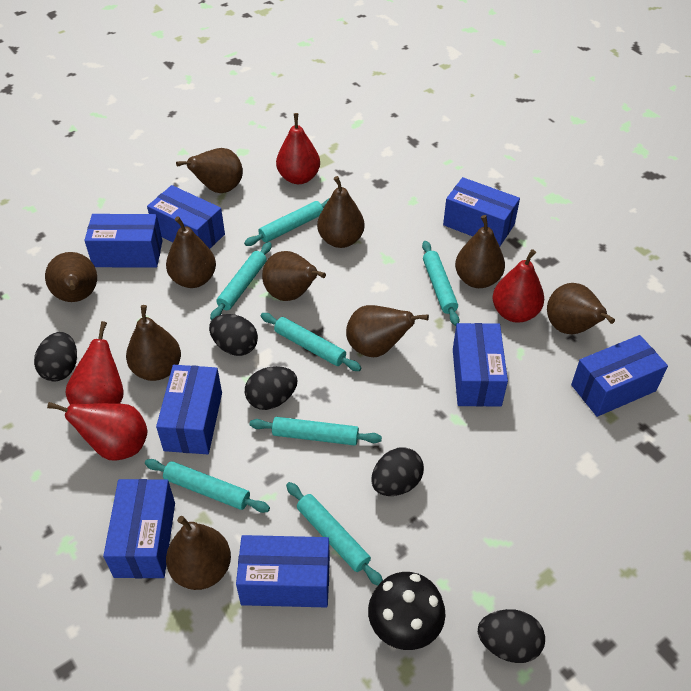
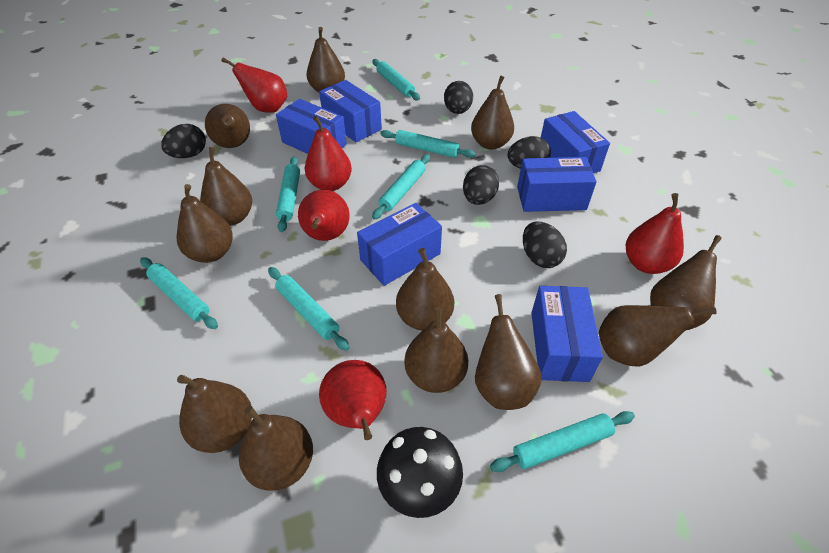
blue box: 8 -> 6
brown pear: 10 -> 12
red pear: 4 -> 5

